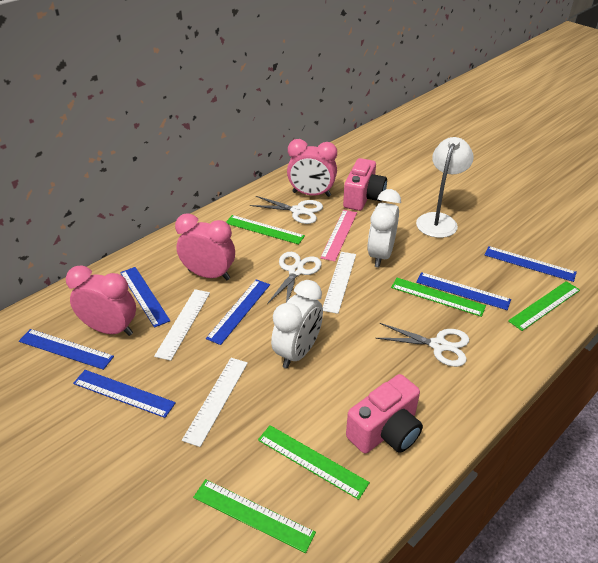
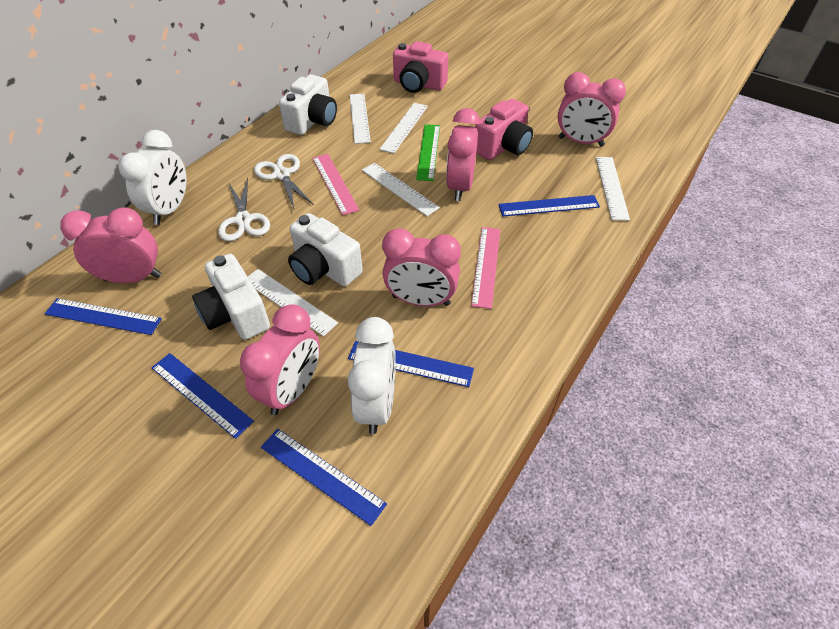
blue ruler: 6 -> 5
green ruler: 5 -> 1
pink clock: 3 -> 5
pink ruler: 1 -> 2
white camera: 0 -> 3
white lamp: 1 -> 0
white ruler: 3 -> 5
white scissors: 3 -> 2

